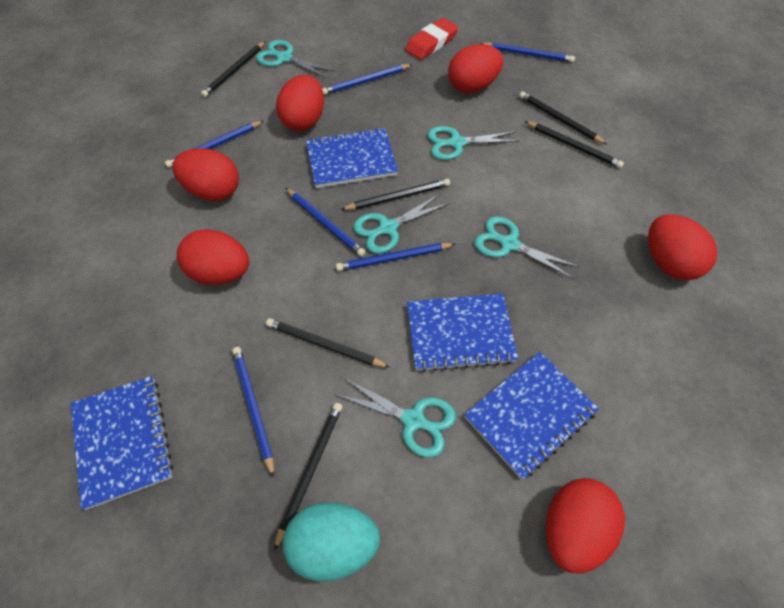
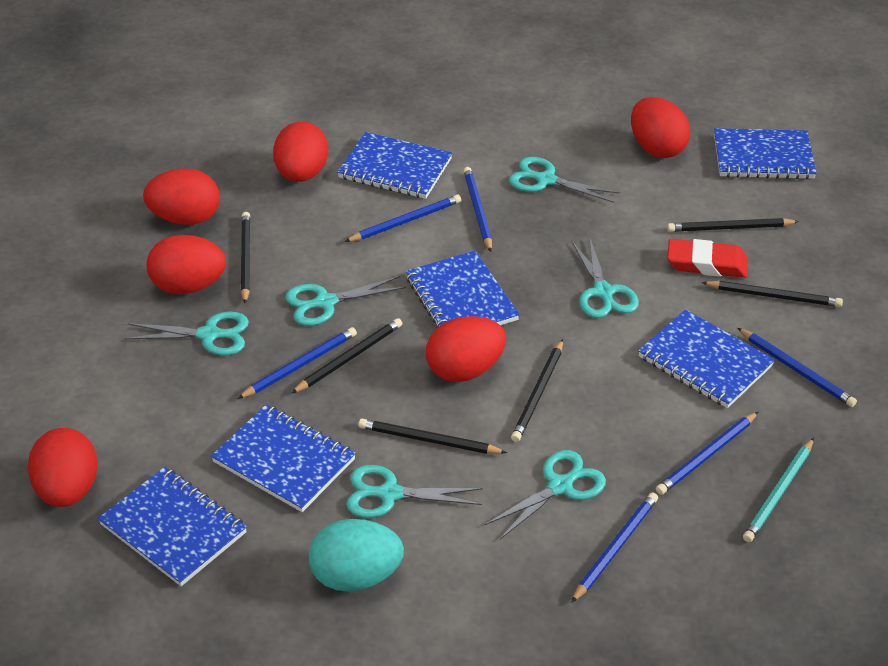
blue notebook: 4 -> 6
turquoise pencil: 0 -> 1
turquoise scissors: 5 -> 6

